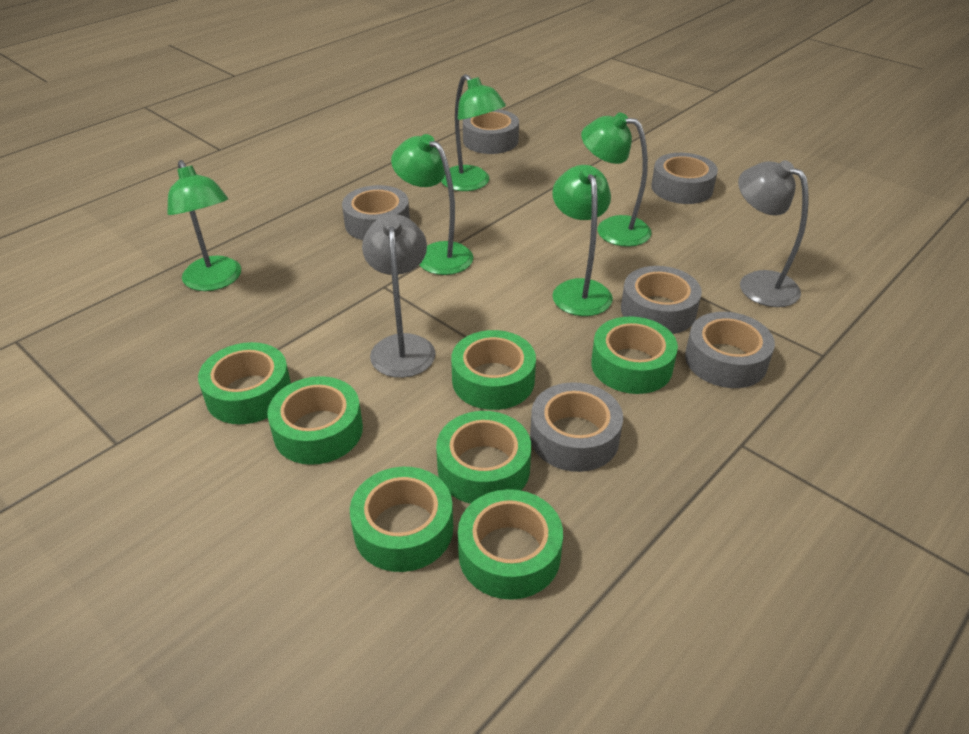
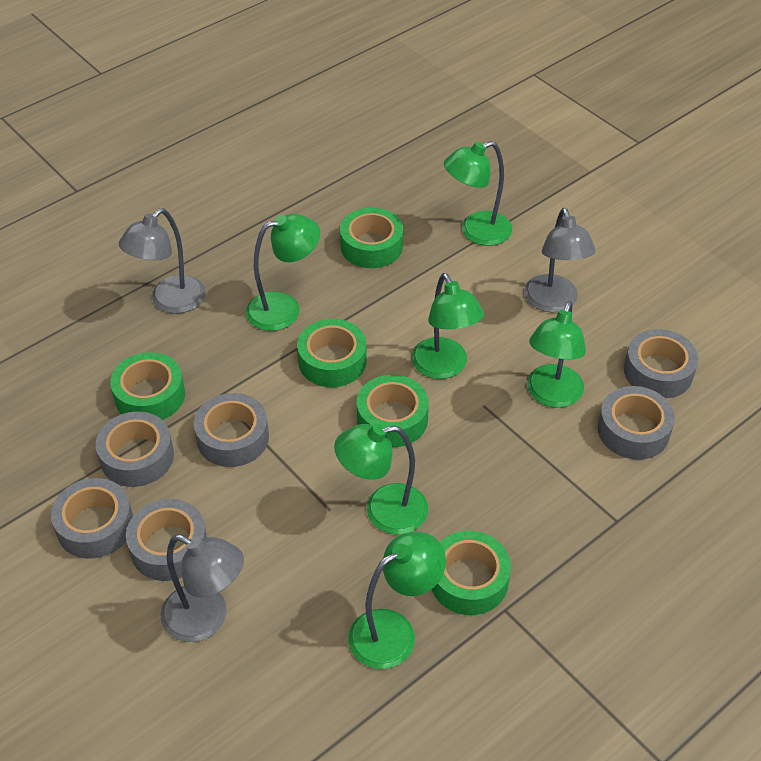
green lamp: 5 -> 6
green tape: 7 -> 5
grey lamp: 2 -> 3

